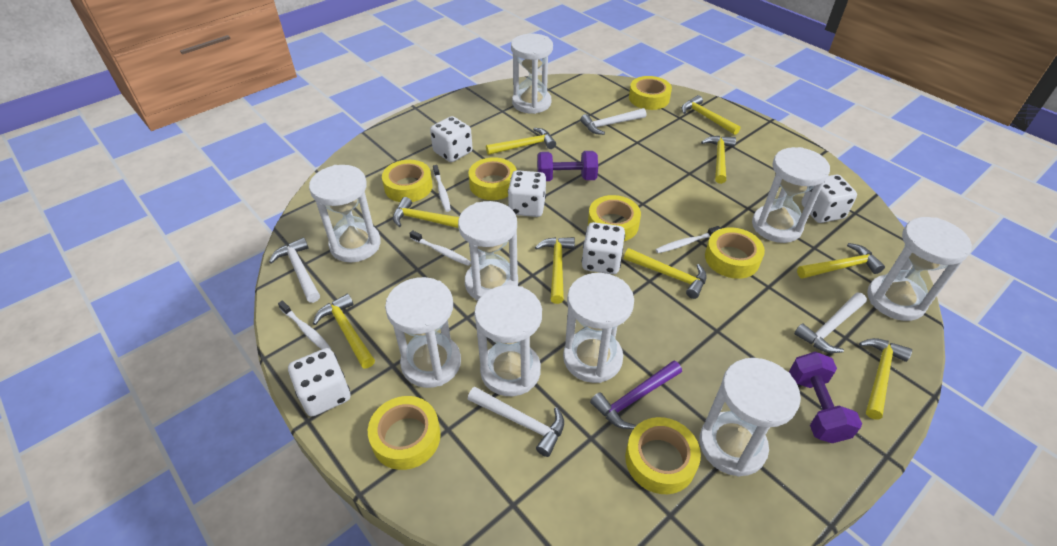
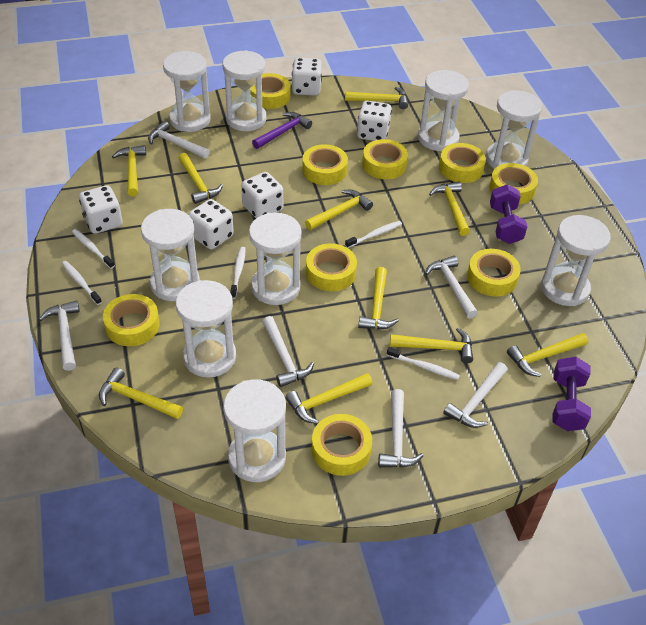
white hammer: 4 -> 6
white toothbrush: 4 -> 5
yellow hammer: 9 -> 10
yellow tape: 7 -> 9

